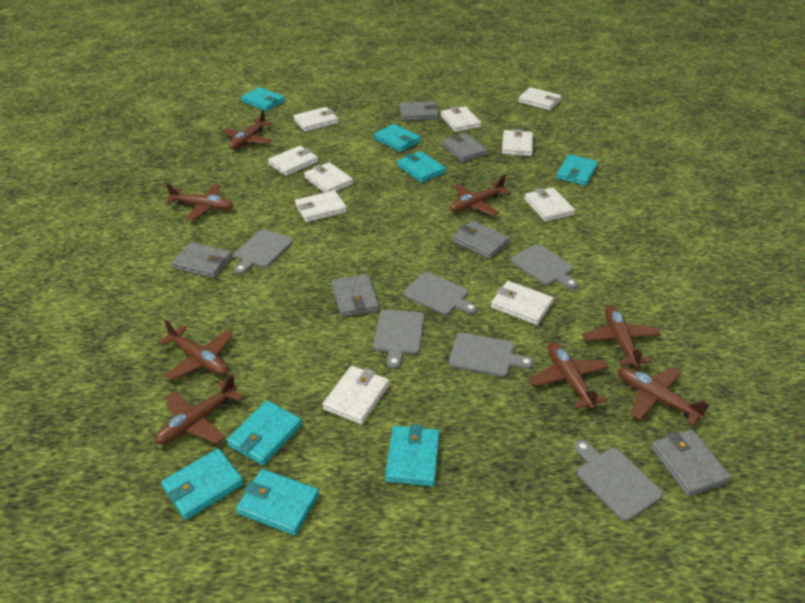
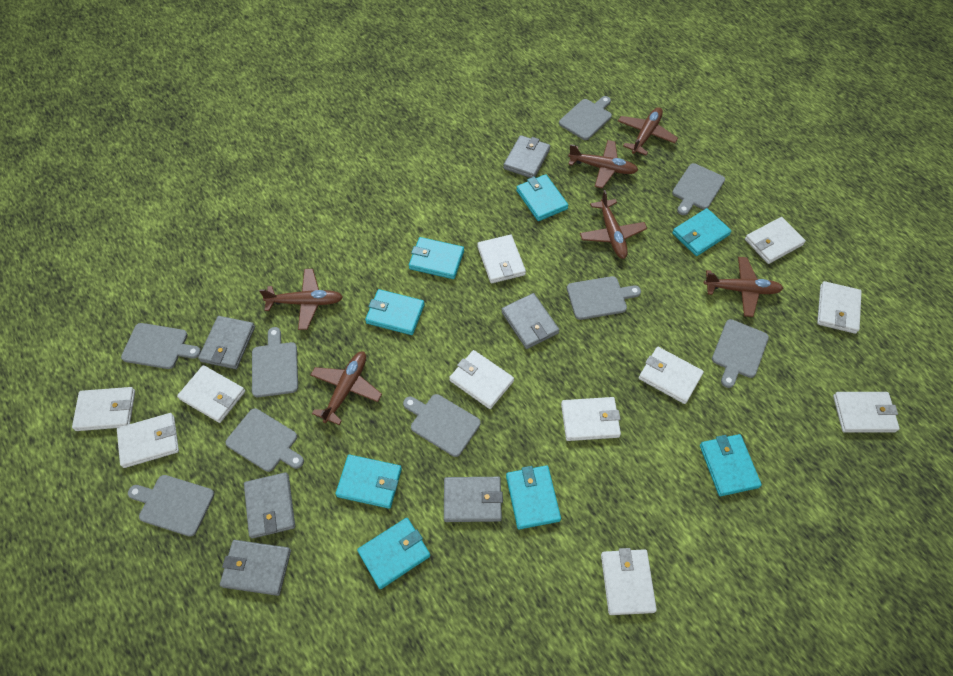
brown plane: 8 -> 6
grey cutting board: 6 -> 9
white wallet: 10 -> 11

